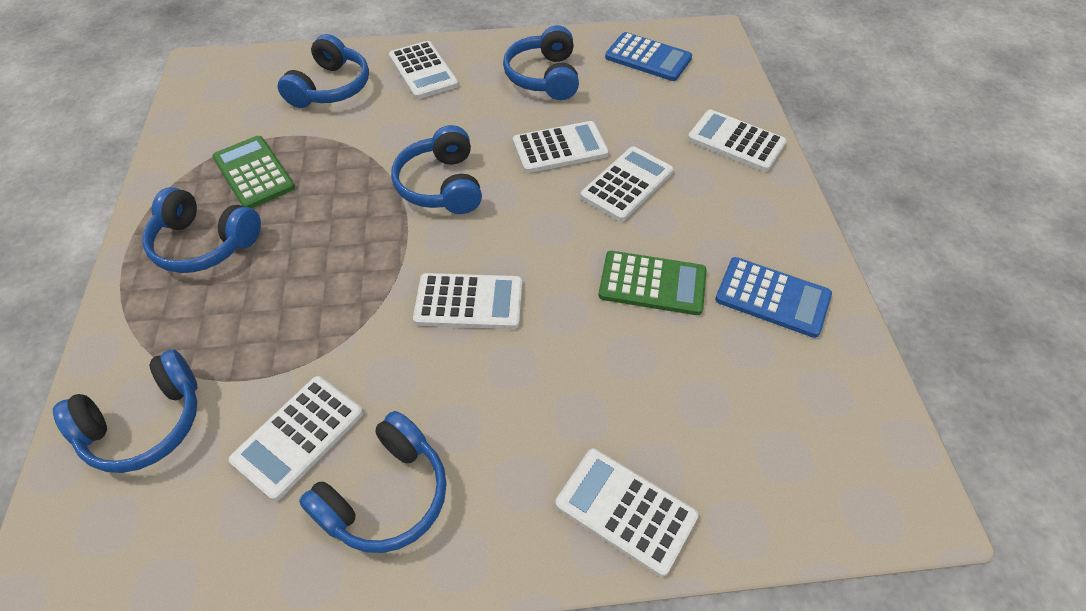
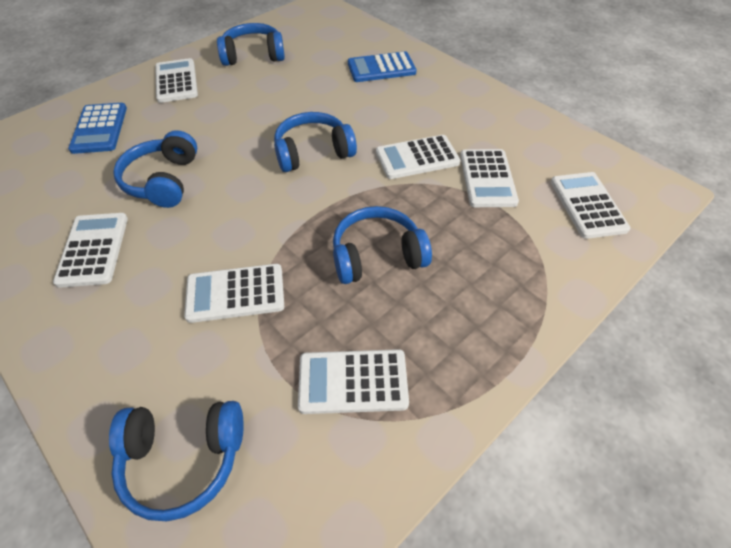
blue headphones: 6 -> 5
green calculator: 2 -> 0

